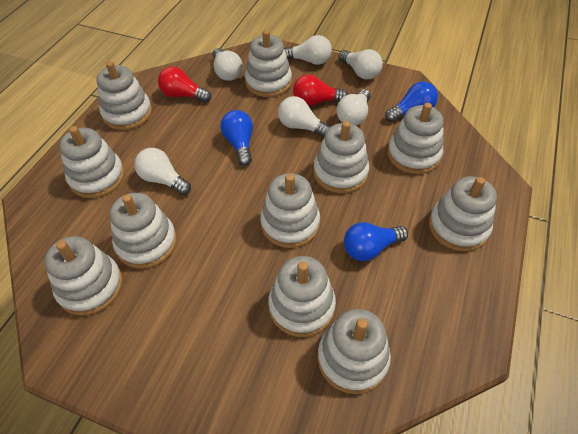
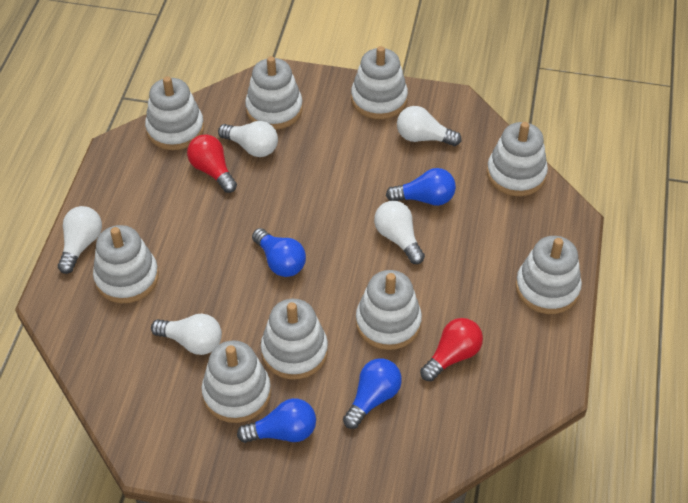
blue light bulb: 3 -> 4
white light bulb: 6 -> 5
white stacking toy: 11 -> 9

